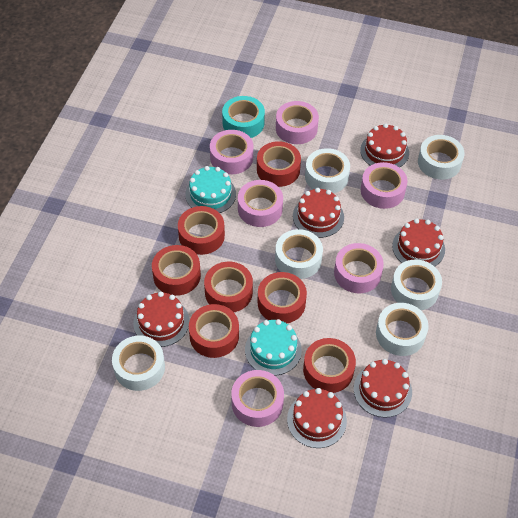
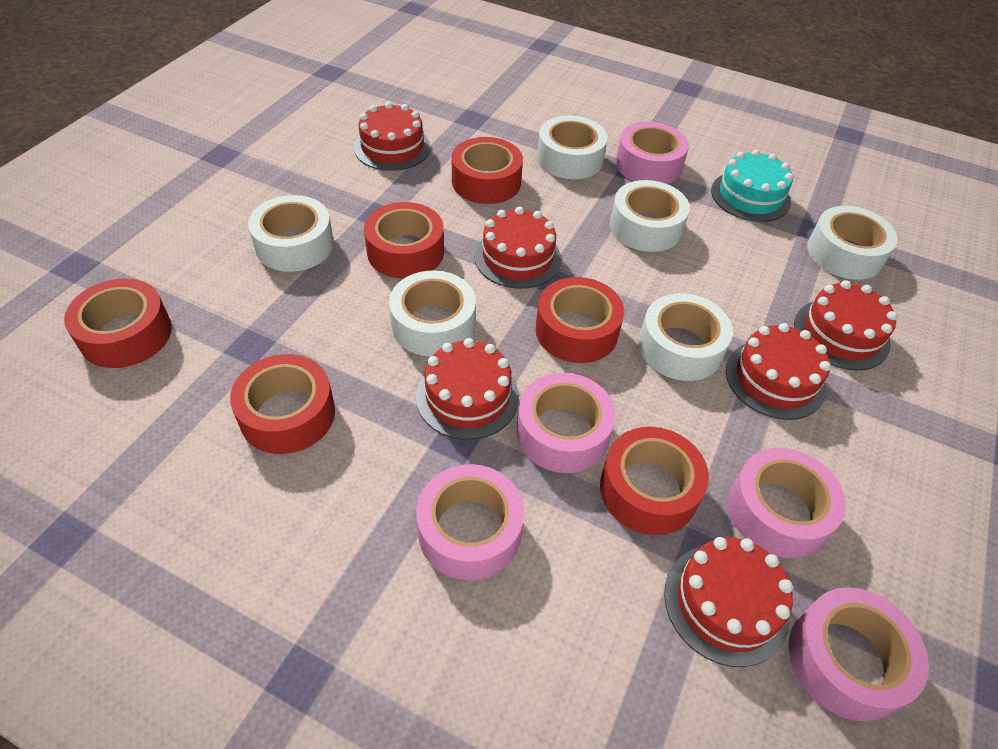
pink tape: 6 -> 5
red tape: 7 -> 6
turquoise cake: 2 -> 1
turquoise tape: 1 -> 0

